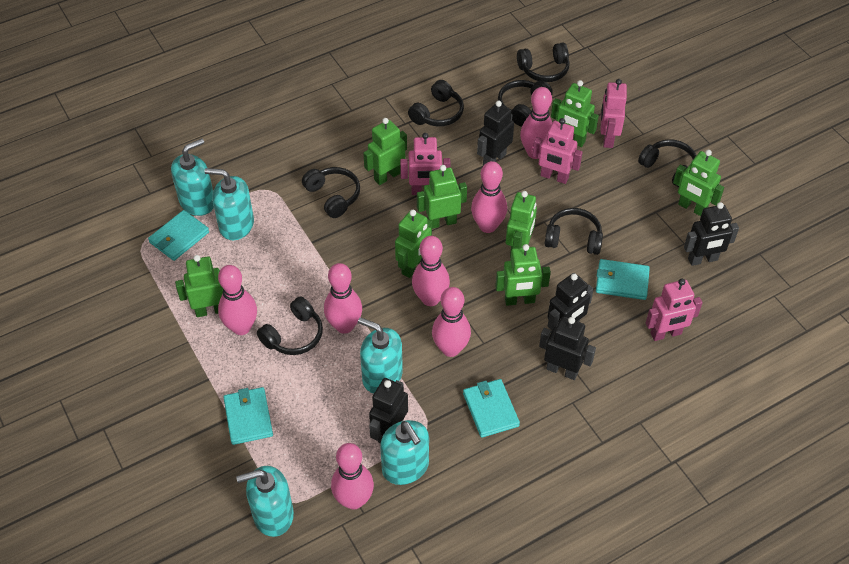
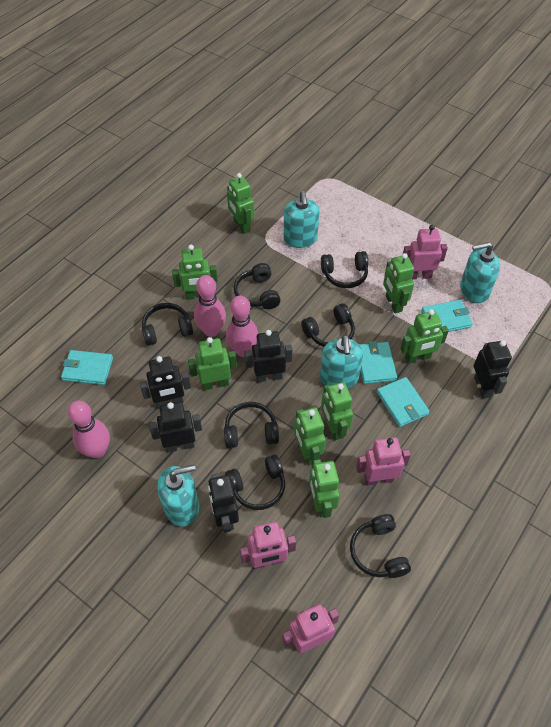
pink bowling pin: 7 -> 3
turquoise soap dispenser: 5 -> 4

